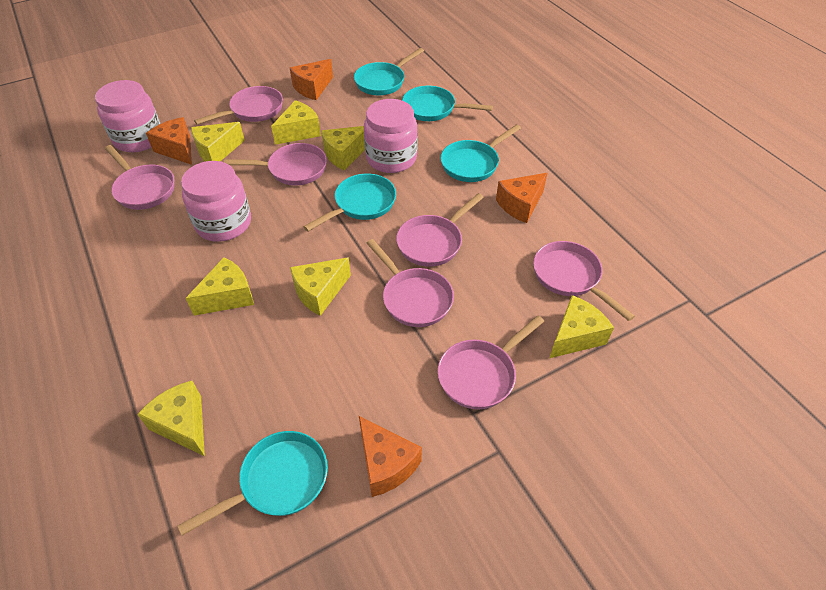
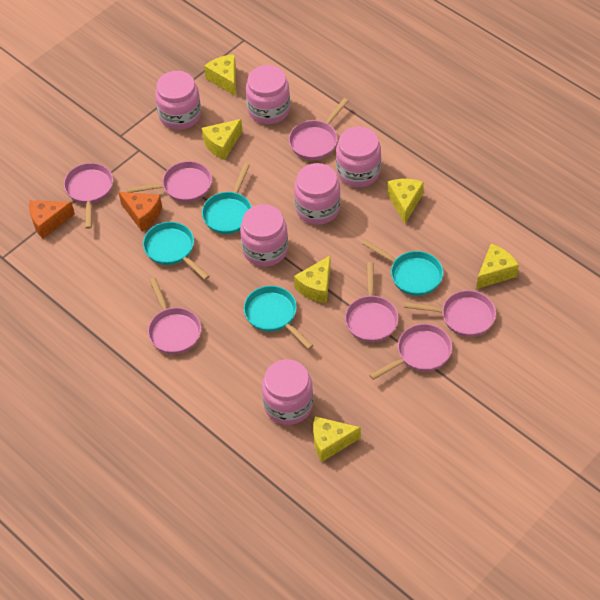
orange cheese: 4 -> 2
pink jar: 3 -> 6
turquoise pan: 5 -> 4
yellow cheese: 7 -> 6

